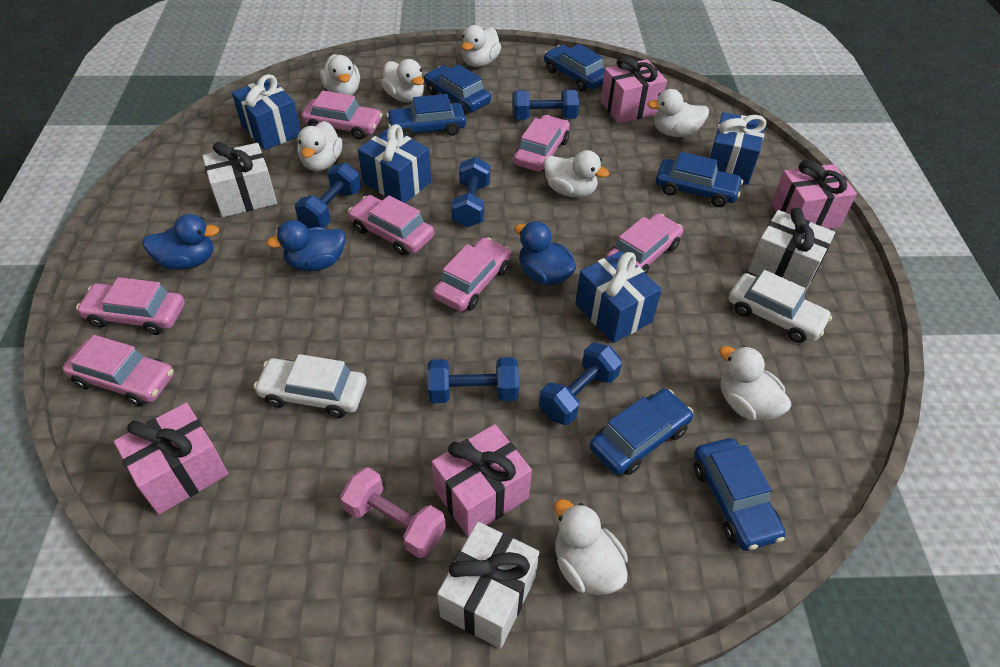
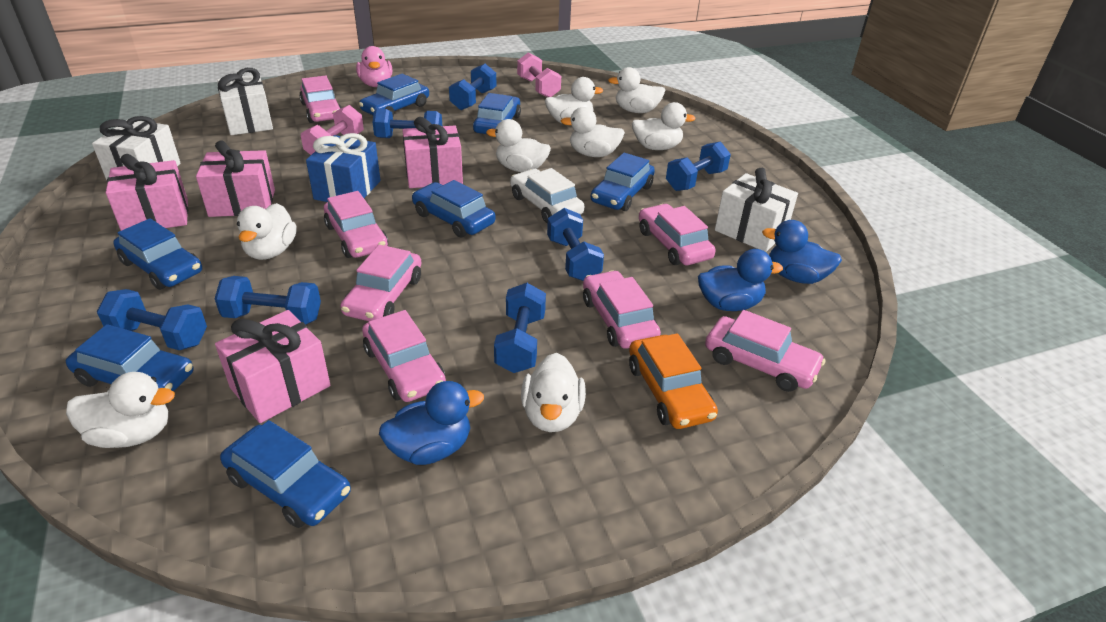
blue car: 6 -> 7
blue dumbbell: 5 -> 7
blue gift: 4 -> 1
orange car: 0 -> 1
pink duck: 0 -> 1
pink dumbbell: 1 -> 2
white car: 2 -> 1

